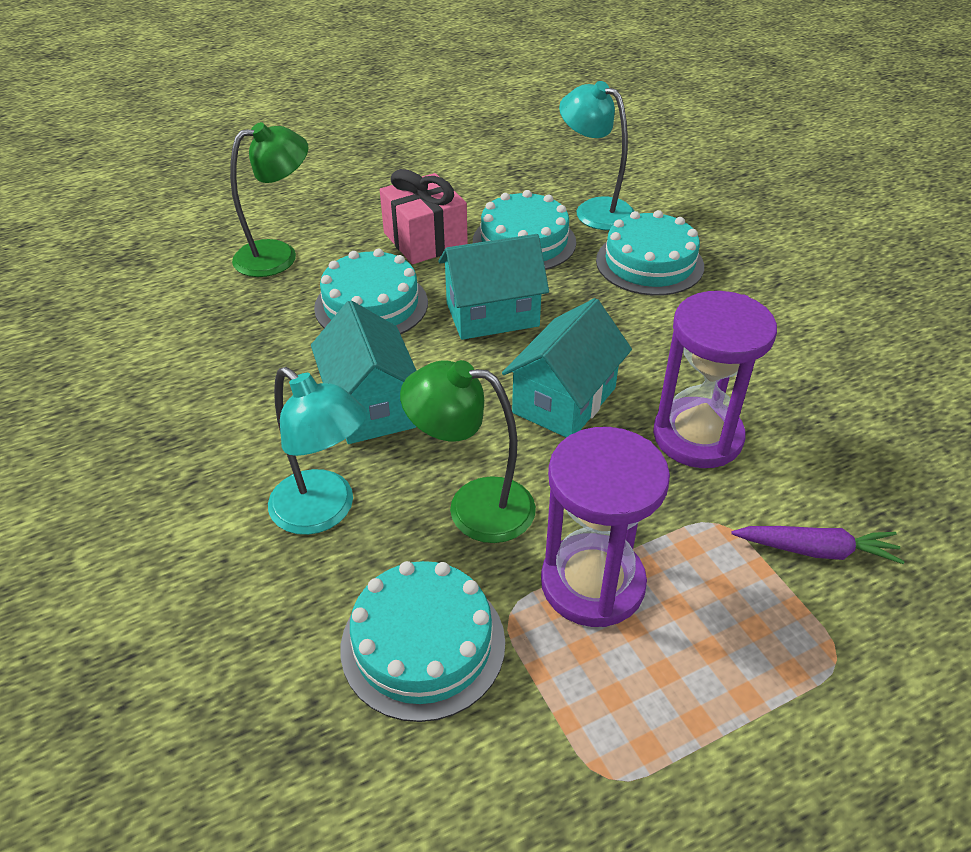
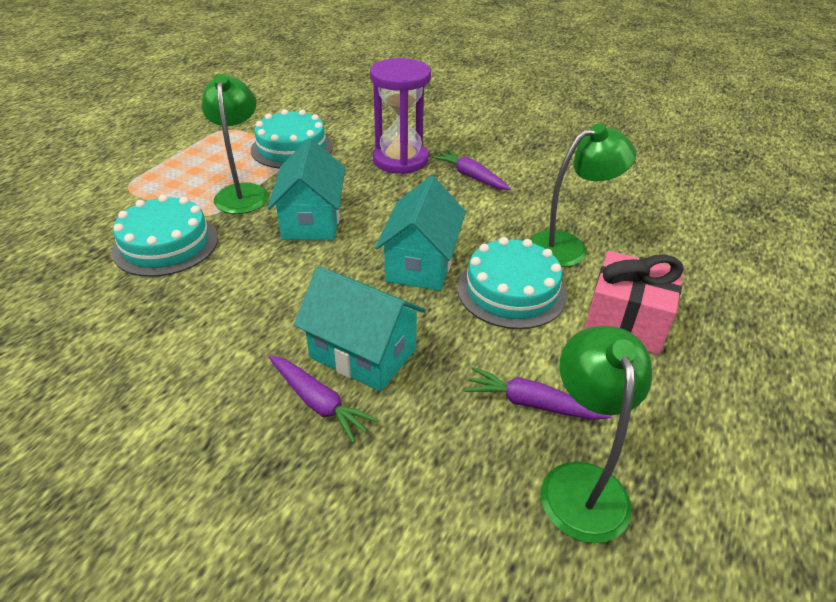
green lamp: 2 -> 3
purple carrot: 1 -> 3
purple hourglass: 2 -> 1
turquoise cake: 4 -> 3
turquoise lamp: 2 -> 0

